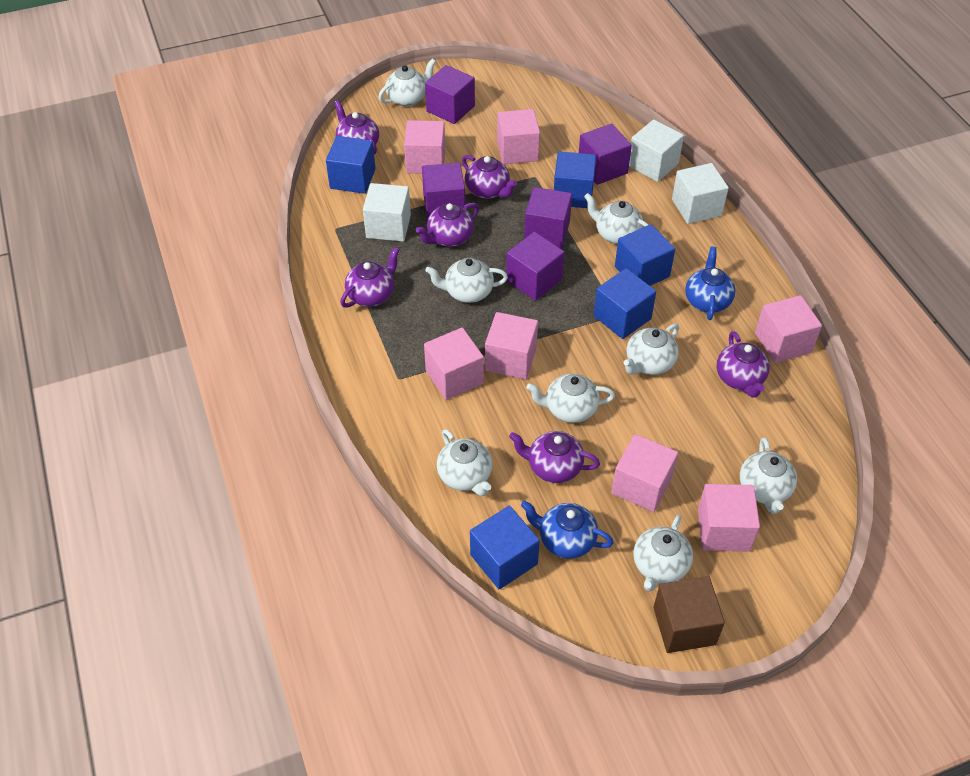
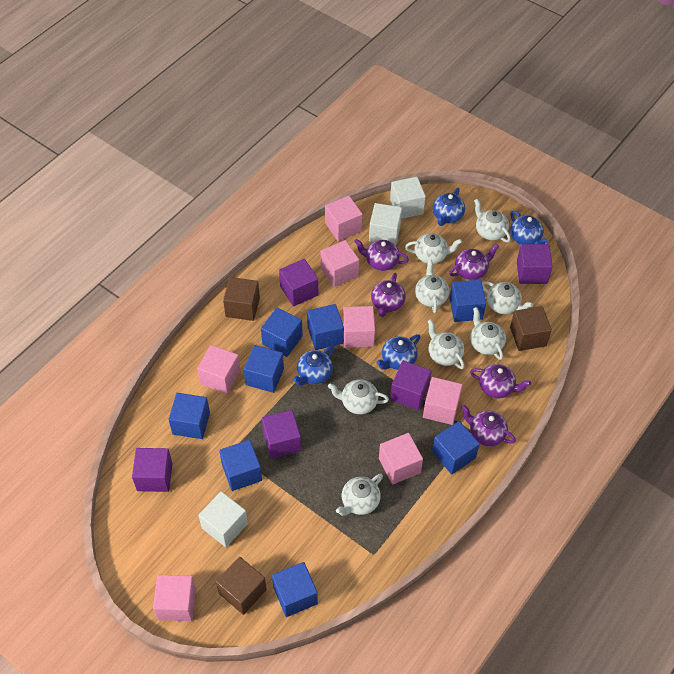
blue cube: 5 -> 8
blue teapot: 2 -> 4
brown cube: 1 -> 3
purple teapot: 6 -> 5

